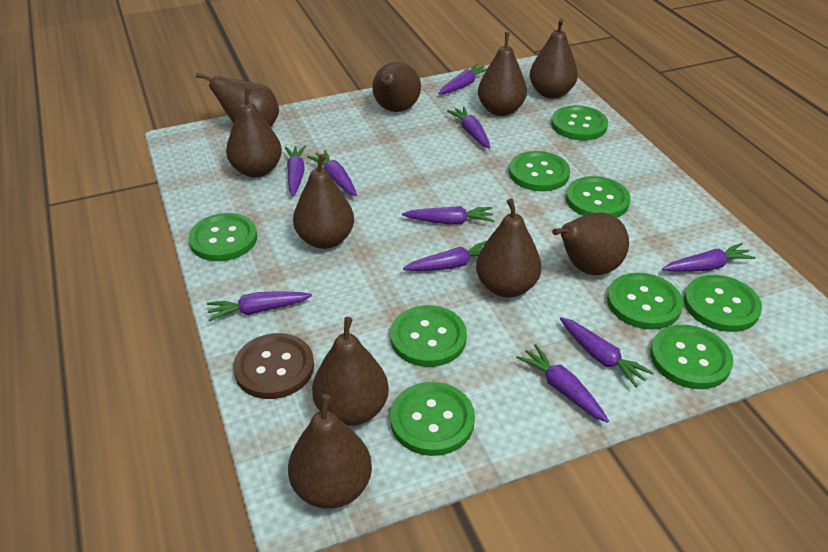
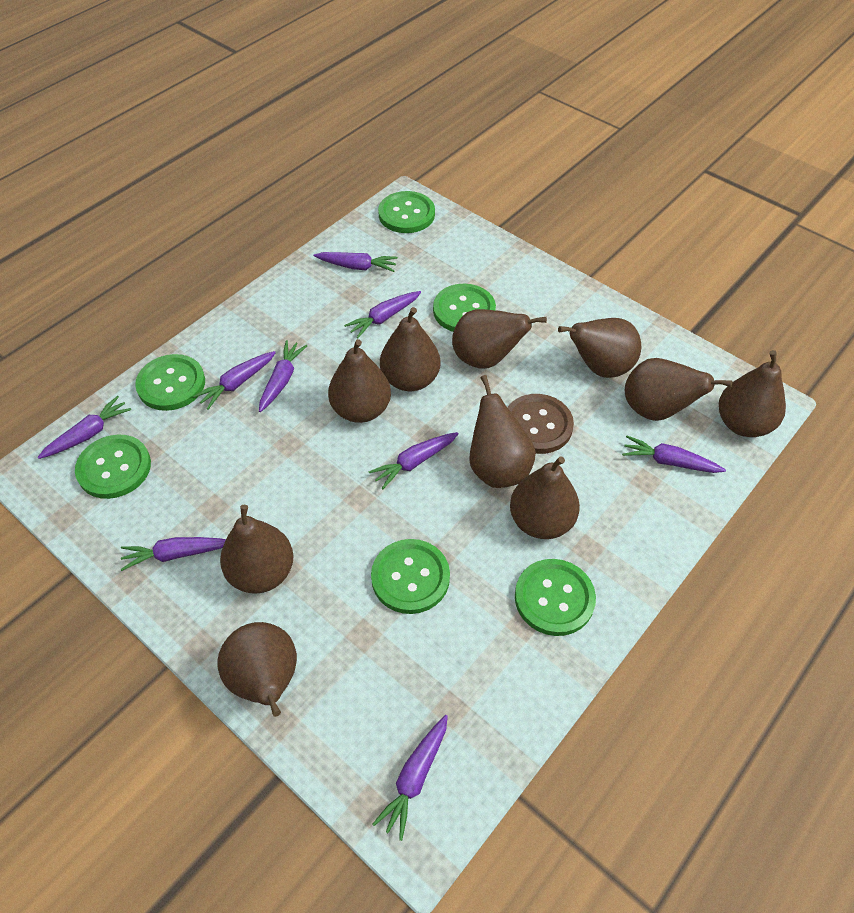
green button: 9 -> 6
purple carrot: 10 -> 9

